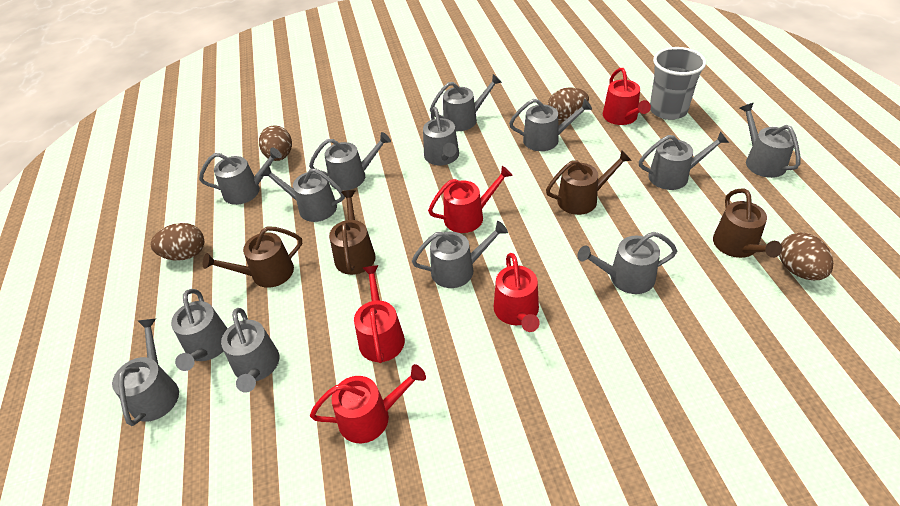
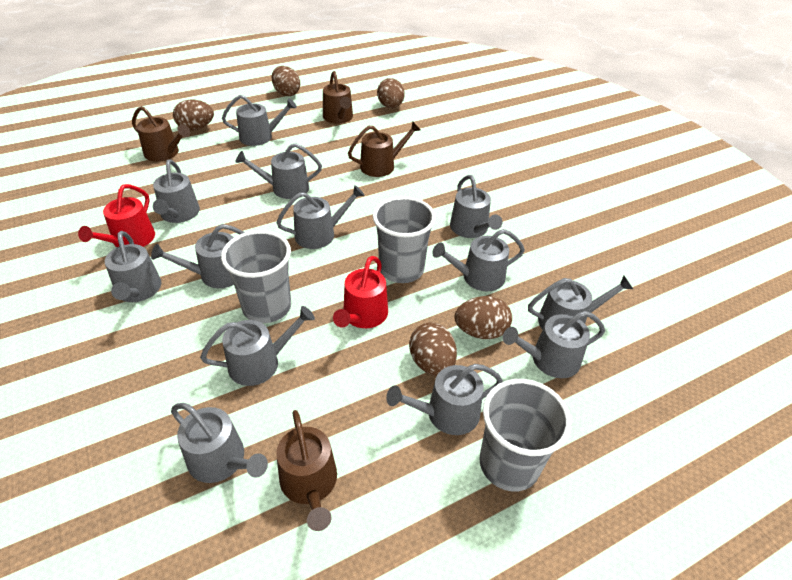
brown egg: 4 -> 5
grey cup: 1 -> 3
red watering can: 5 -> 2

